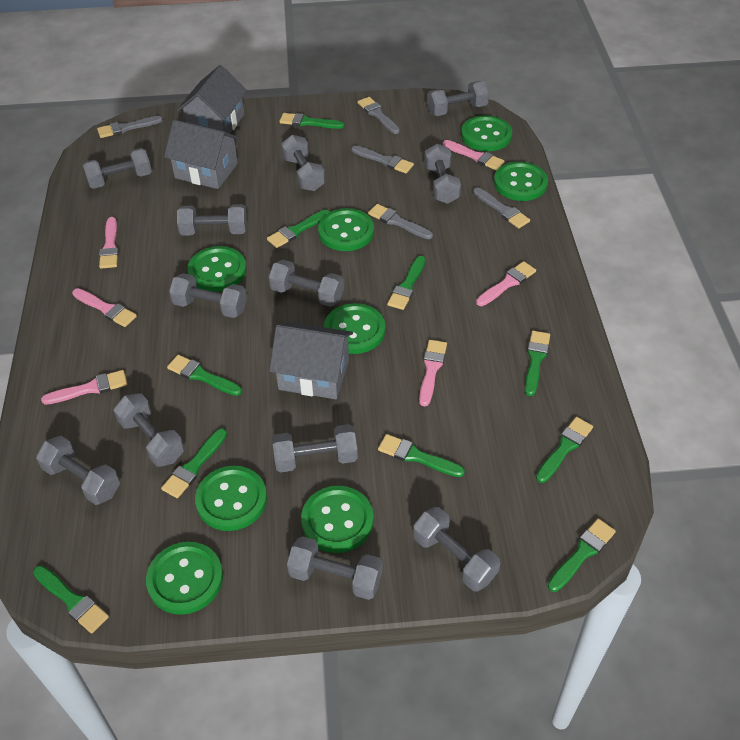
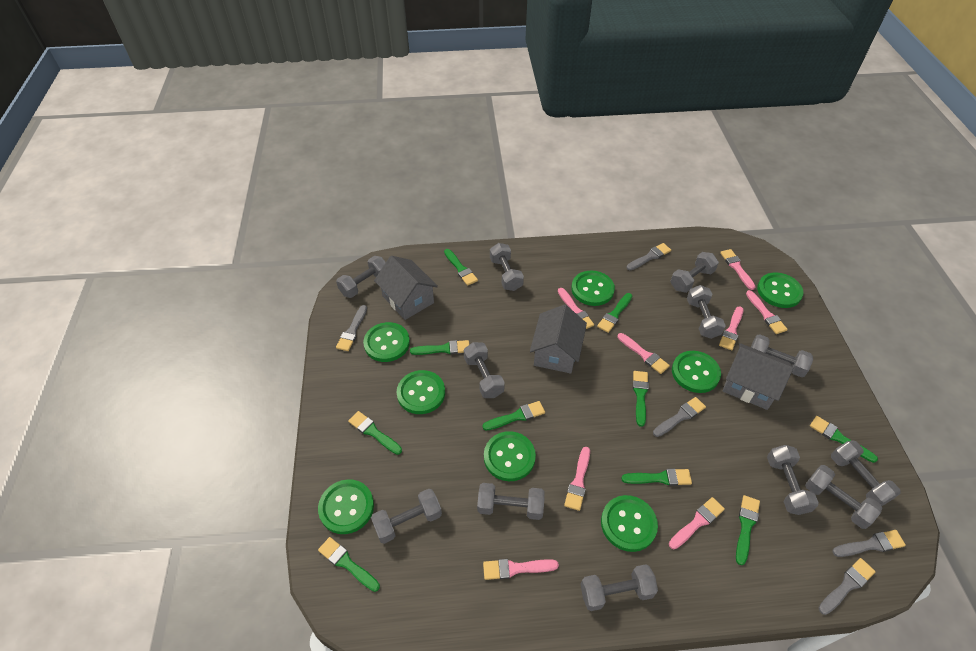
pink brush: 6 -> 8

